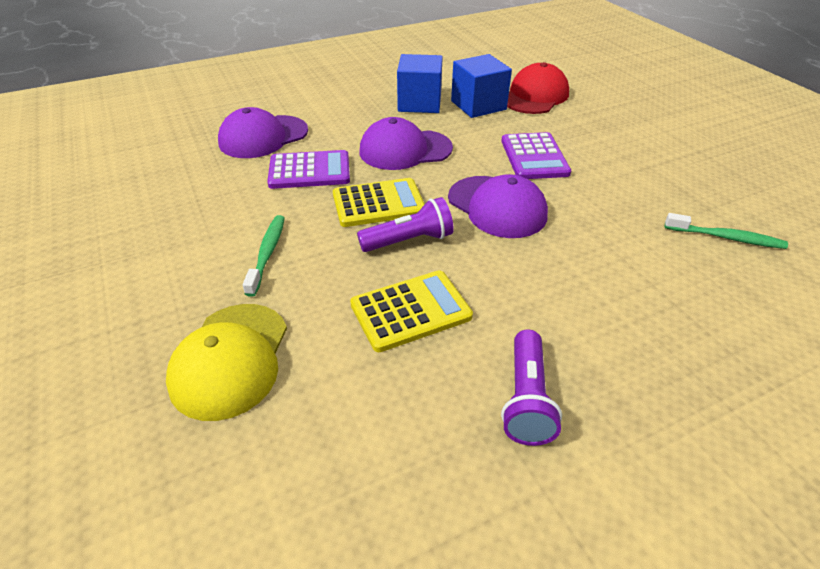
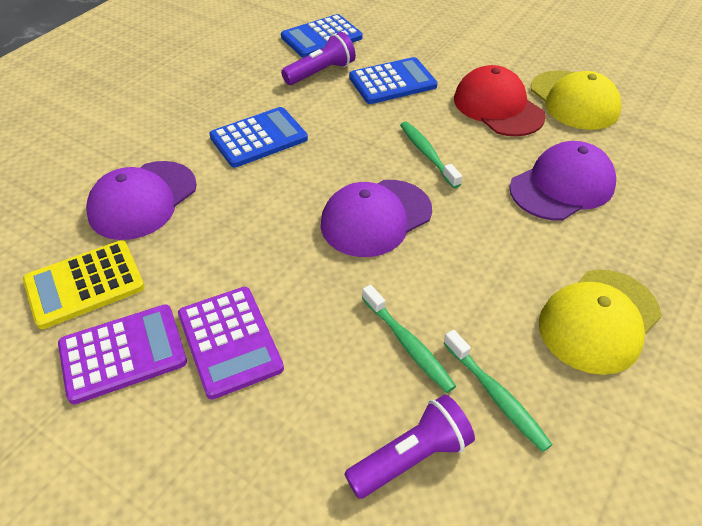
blue calculator: 0 -> 3
blue cube: 2 -> 0
green toothbrush: 2 -> 3
yellow calculator: 2 -> 1
yellow cap: 1 -> 2

